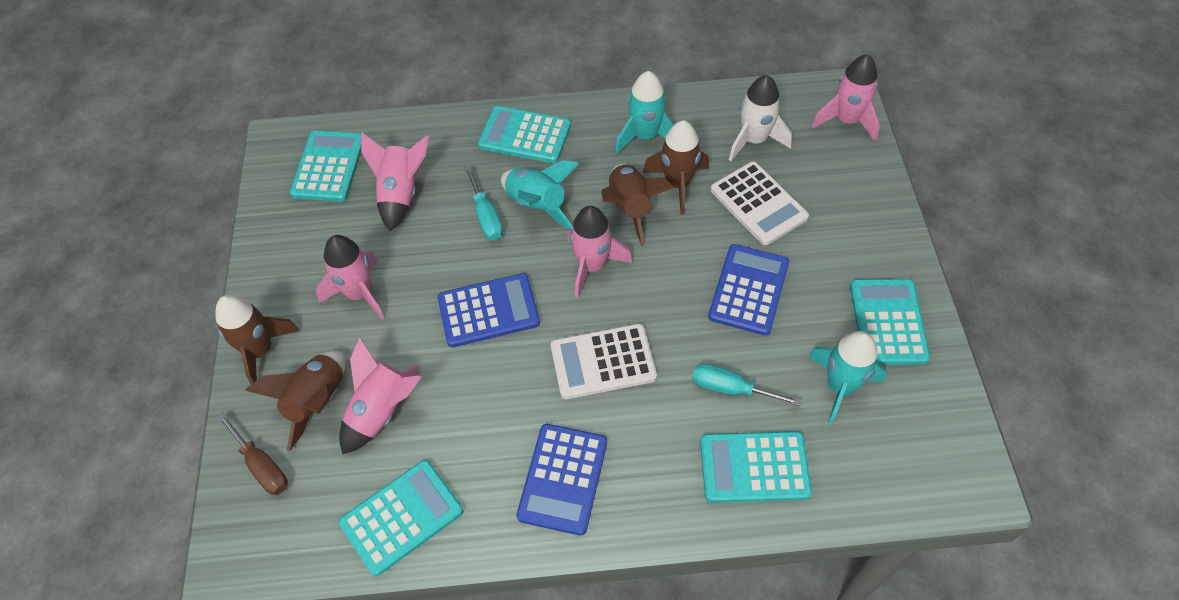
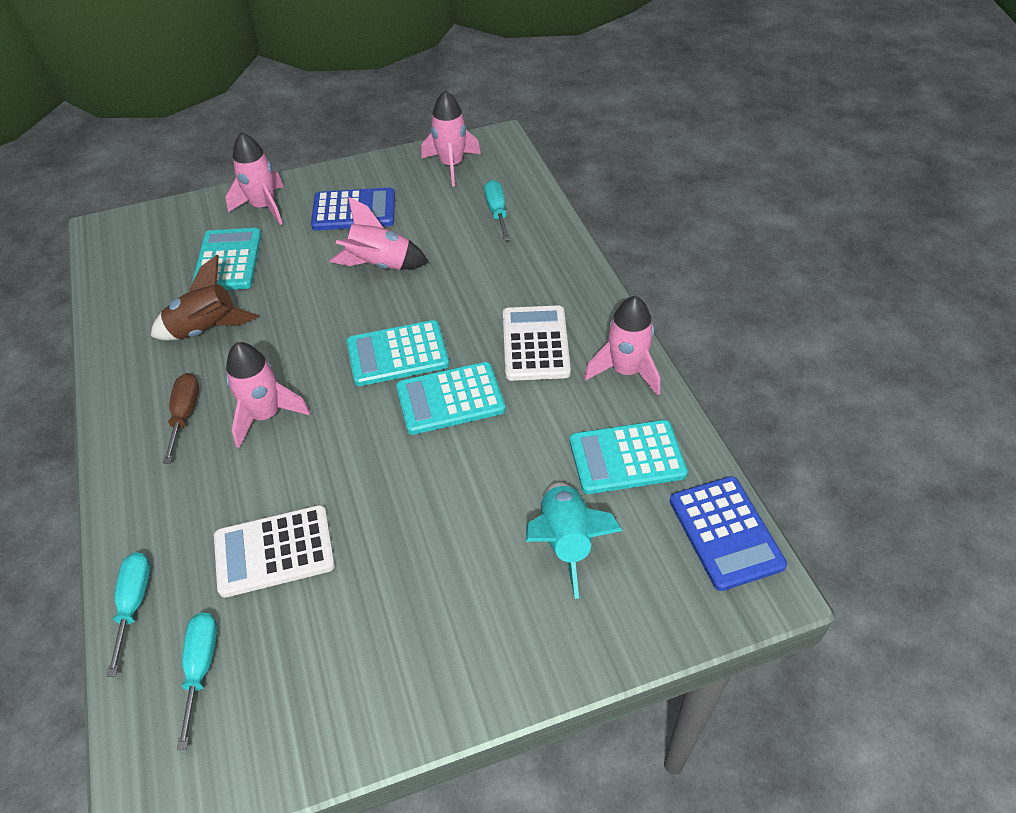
blue calculator: 3 -> 2
brown rocket: 4 -> 1
turquoise calculator: 5 -> 4
turquoise rocket: 3 -> 1
turquoise screwdriver: 2 -> 3
white rocket: 1 -> 0

